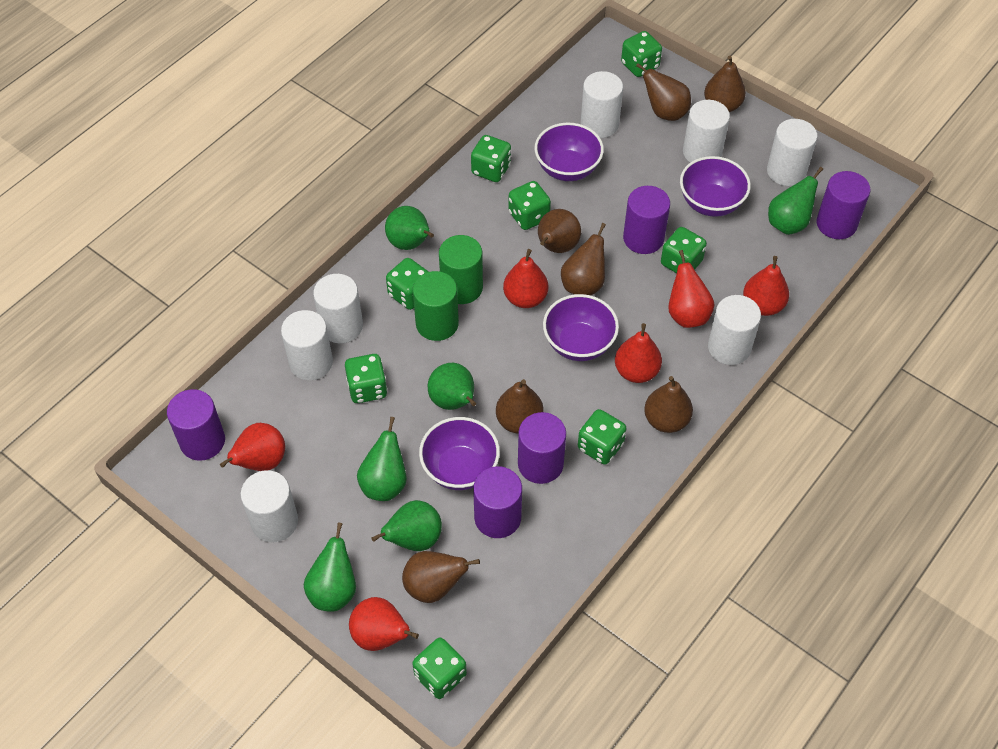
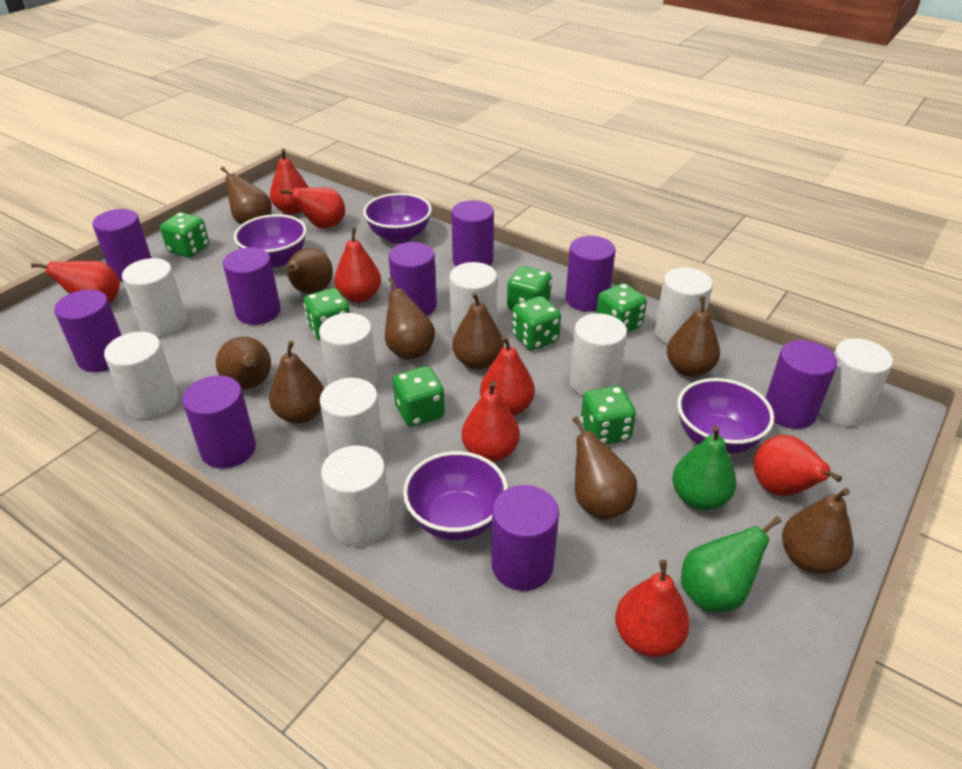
brown pear: 7 -> 9
green cylinder: 2 -> 0
green dice: 8 -> 7
green pear: 6 -> 2
purple cylinder: 5 -> 9
red pear: 6 -> 8
white cylinder: 7 -> 9

